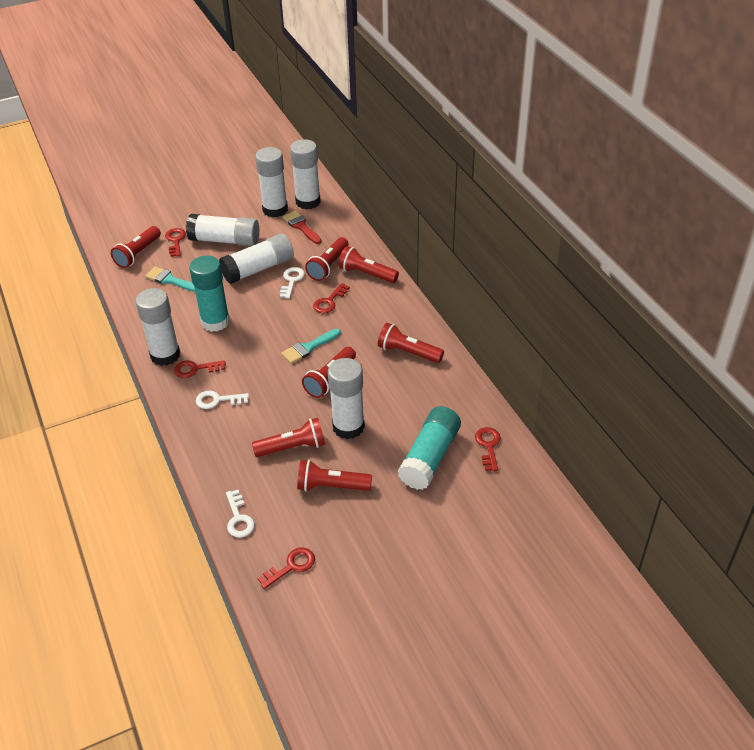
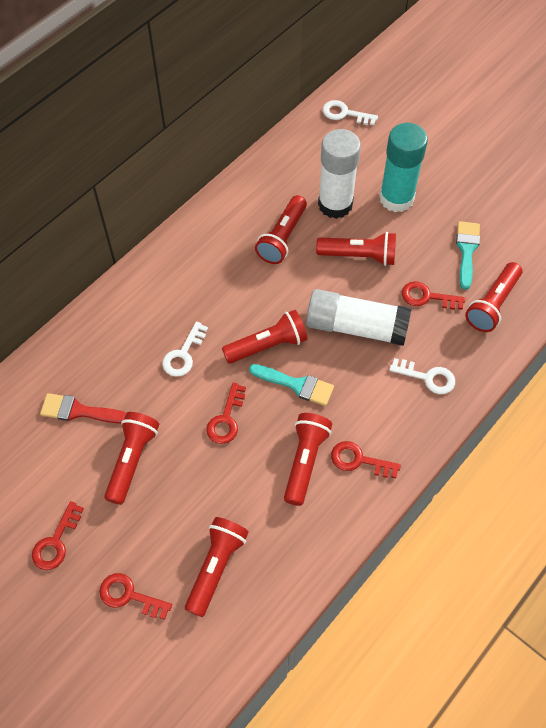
turquoise glue stick: 2 -> 1
white glue stick: 6 -> 2

